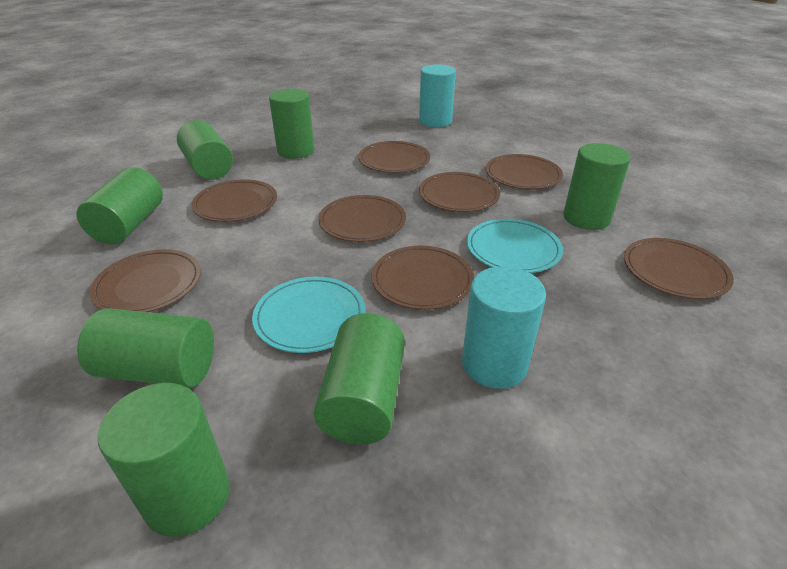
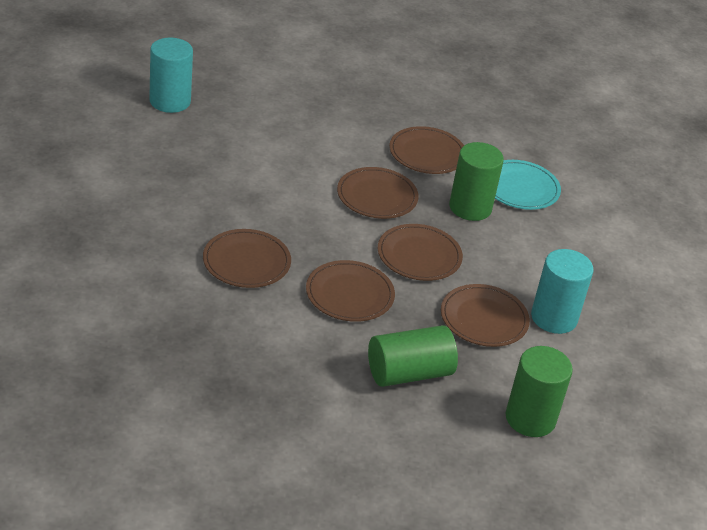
brown plate: 8 -> 6
green cylinder: 7 -> 3
turquoise plate: 2 -> 1

